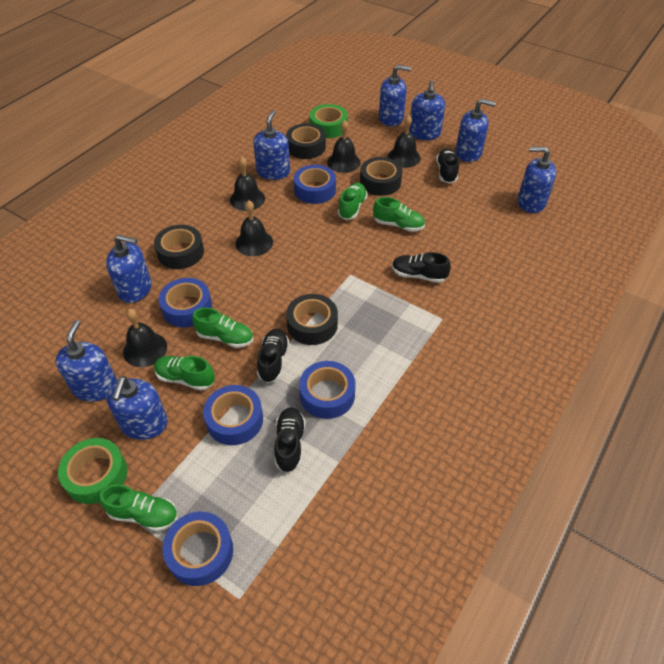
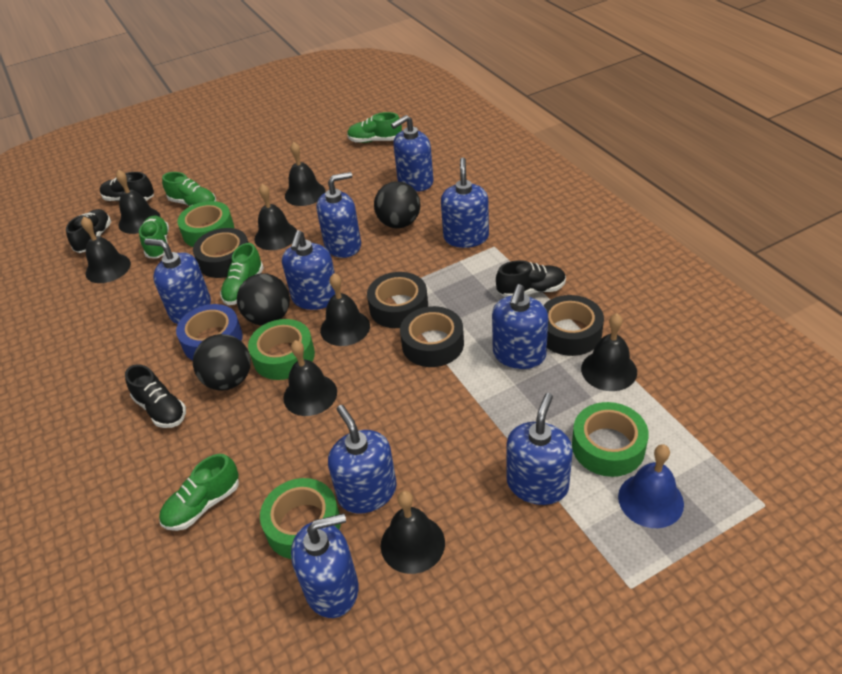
black ball: 0 -> 3
black bell: 5 -> 8
blue bell: 0 -> 1
blue soap dispenser: 8 -> 9
blue tape: 5 -> 1
green tape: 2 -> 4

